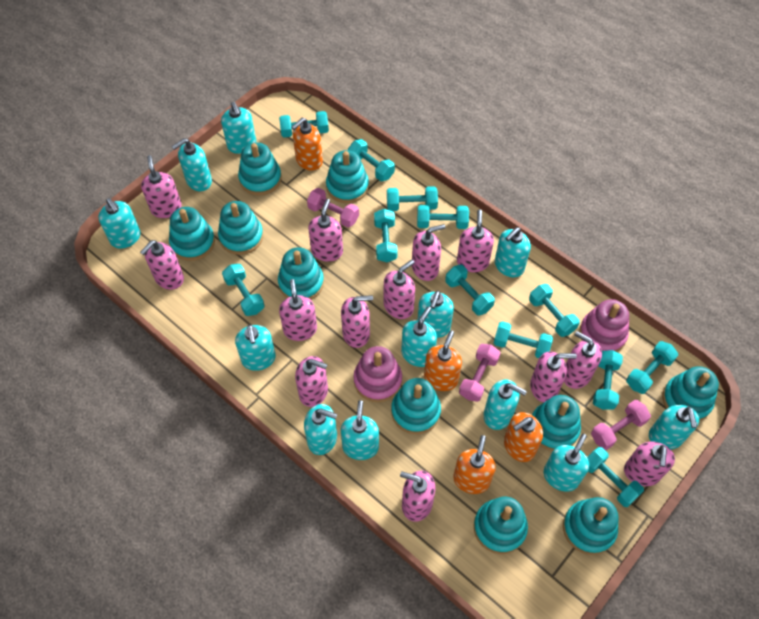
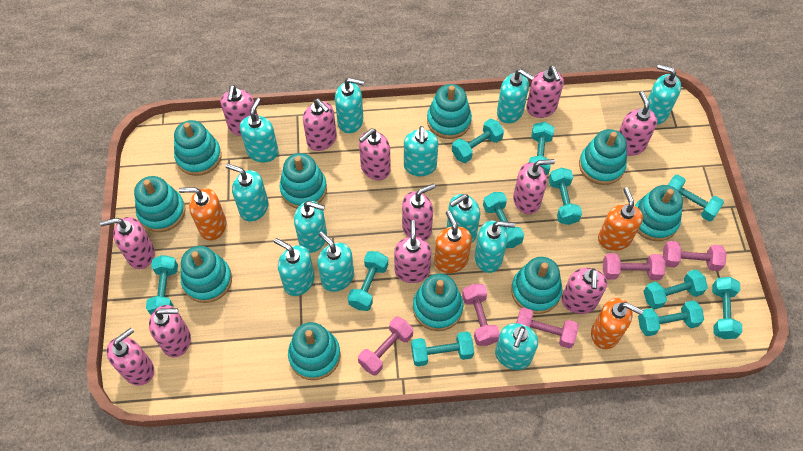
pink dumbbell: 3 -> 5
pink soap dispenser: 13 -> 12
pink stacking toy: 2 -> 0
turquoise dumbbell: 12 -> 11

